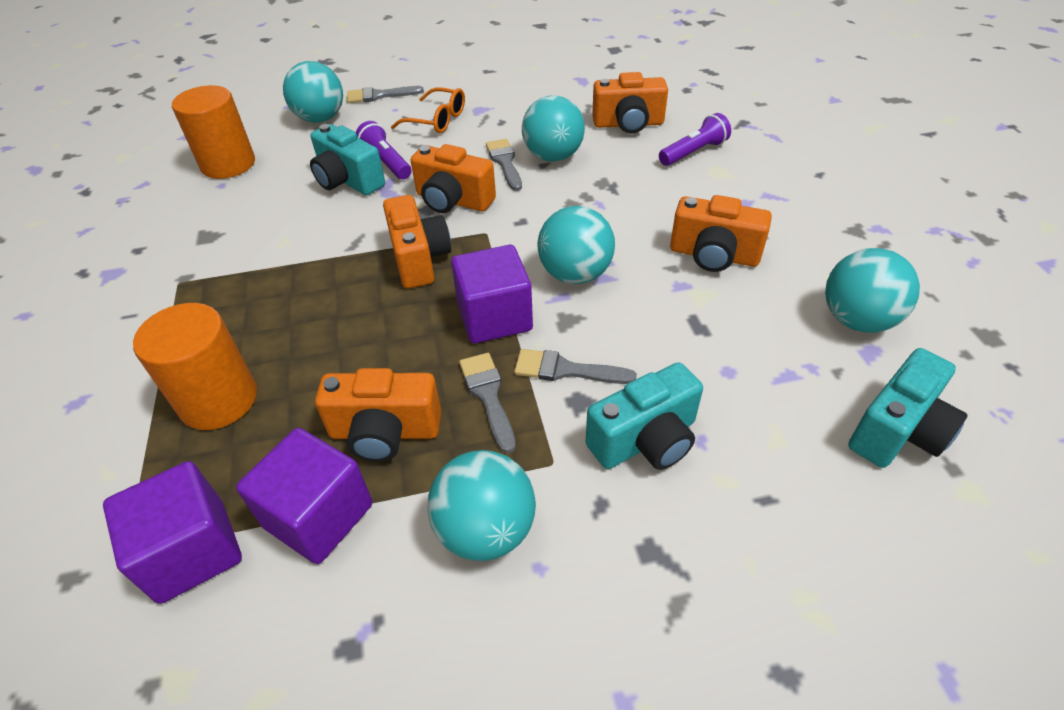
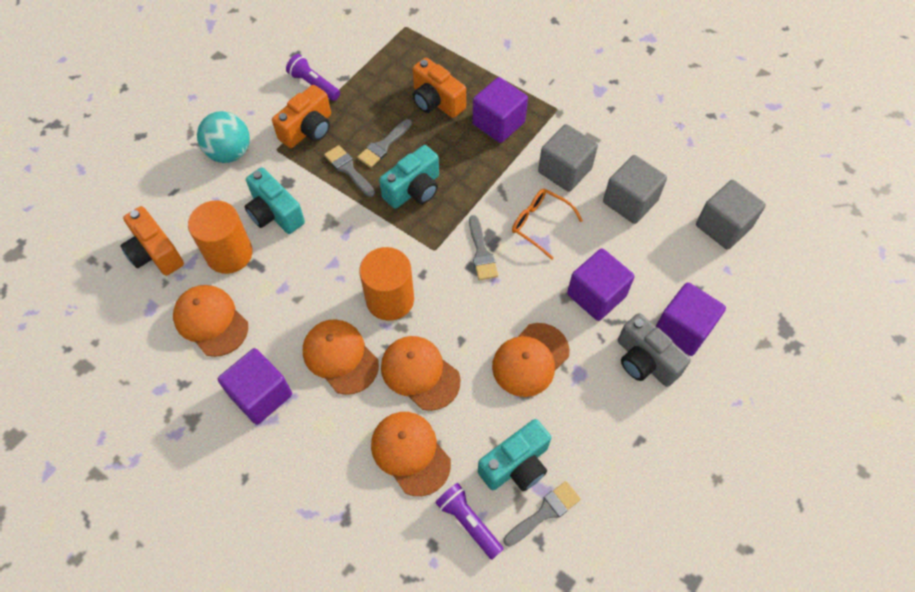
grey camera: 0 -> 1
grey cube: 0 -> 3
orange camera: 5 -> 3
orange cap: 0 -> 5
purple cube: 3 -> 4
turquoise ball: 5 -> 1

